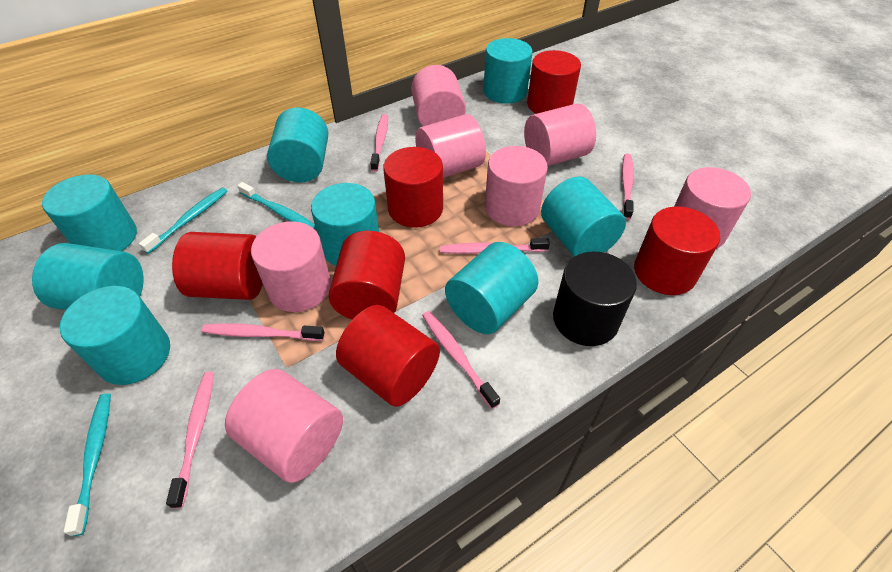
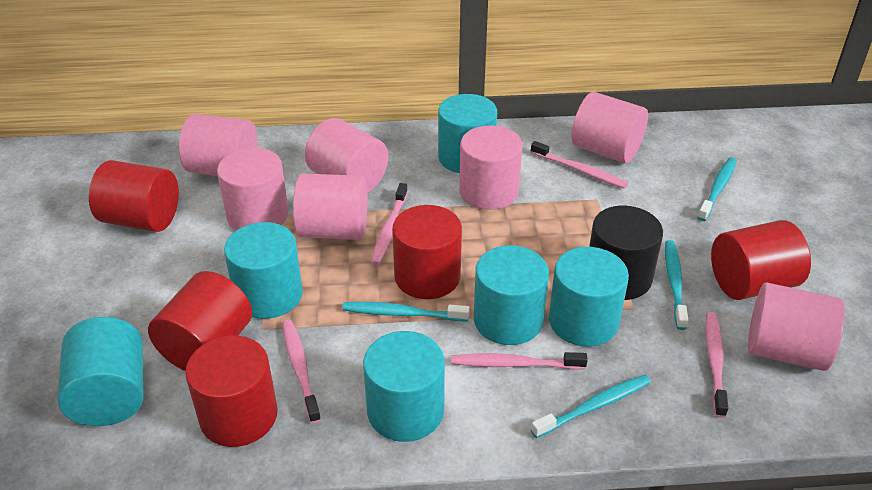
pink toothbrush: 6 -> 5
red cylinder: 6 -> 5
turquoise cylinder: 8 -> 6
turquoise toothbrush: 3 -> 4

